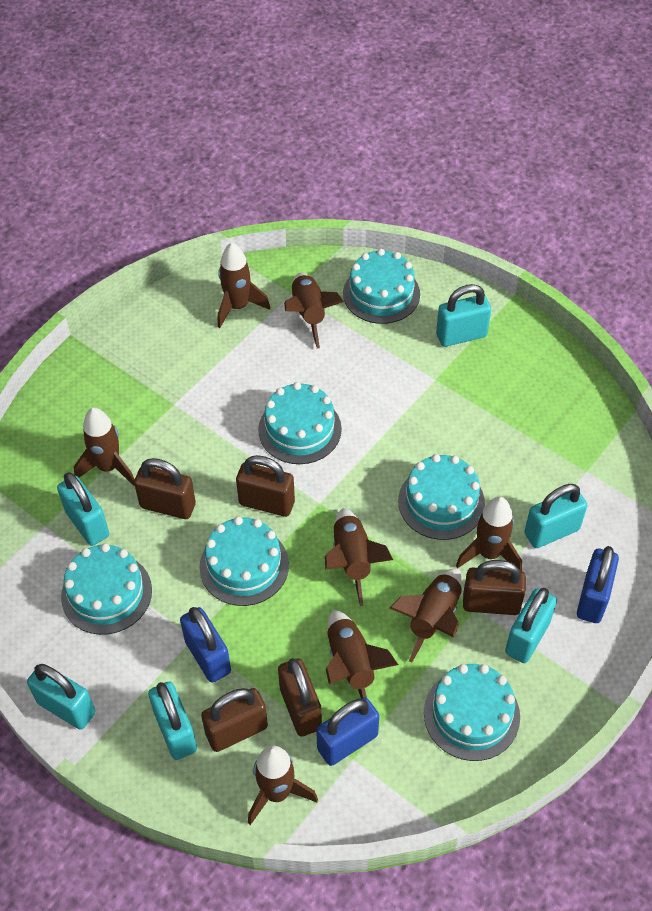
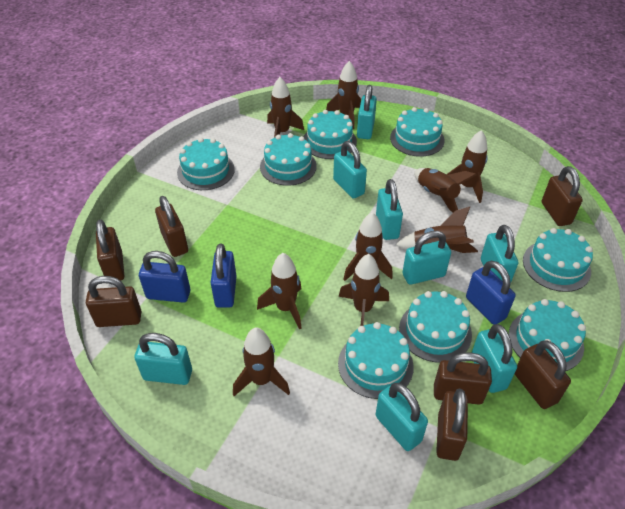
brown padlock: 5 -> 7
brown rocket: 8 -> 9
turquoise cake: 6 -> 8
turquoise padlock: 6 -> 8

